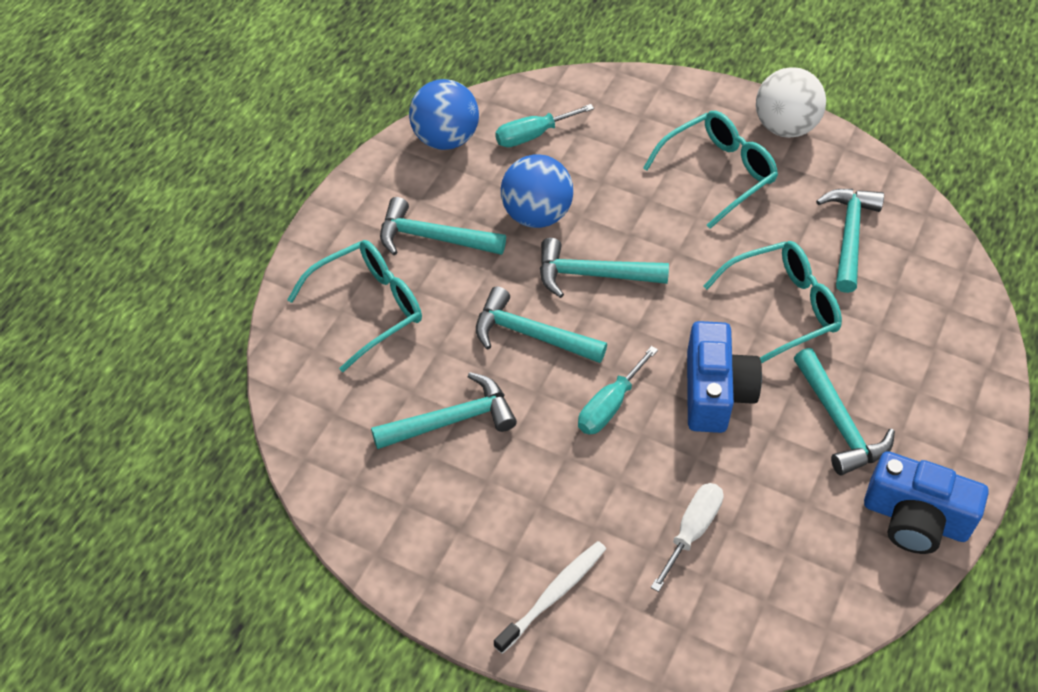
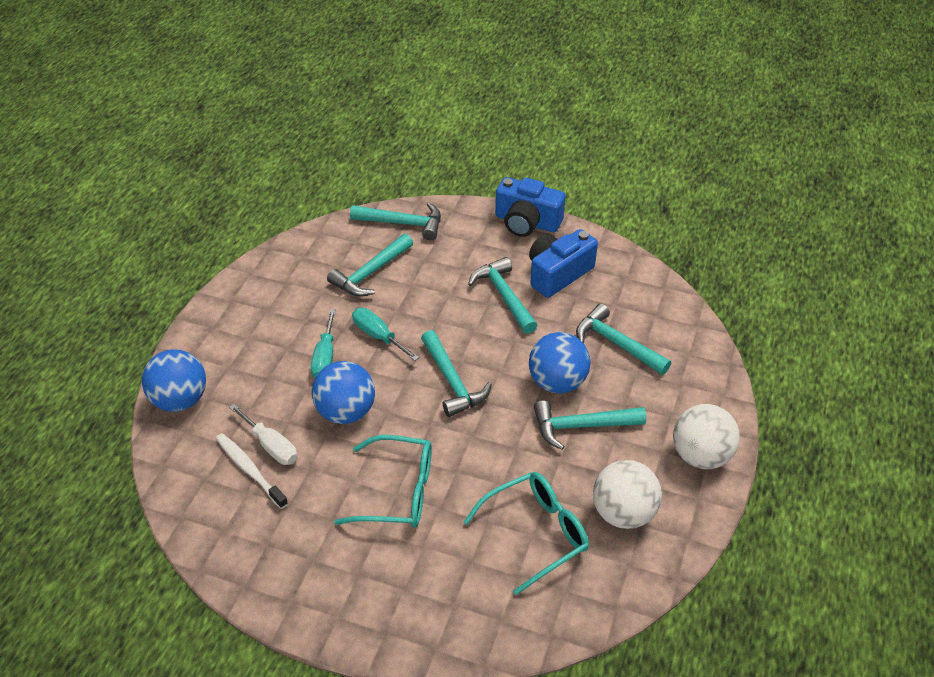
blue ball: 2 -> 3
turquoise glasses: 3 -> 2
white ball: 1 -> 2

